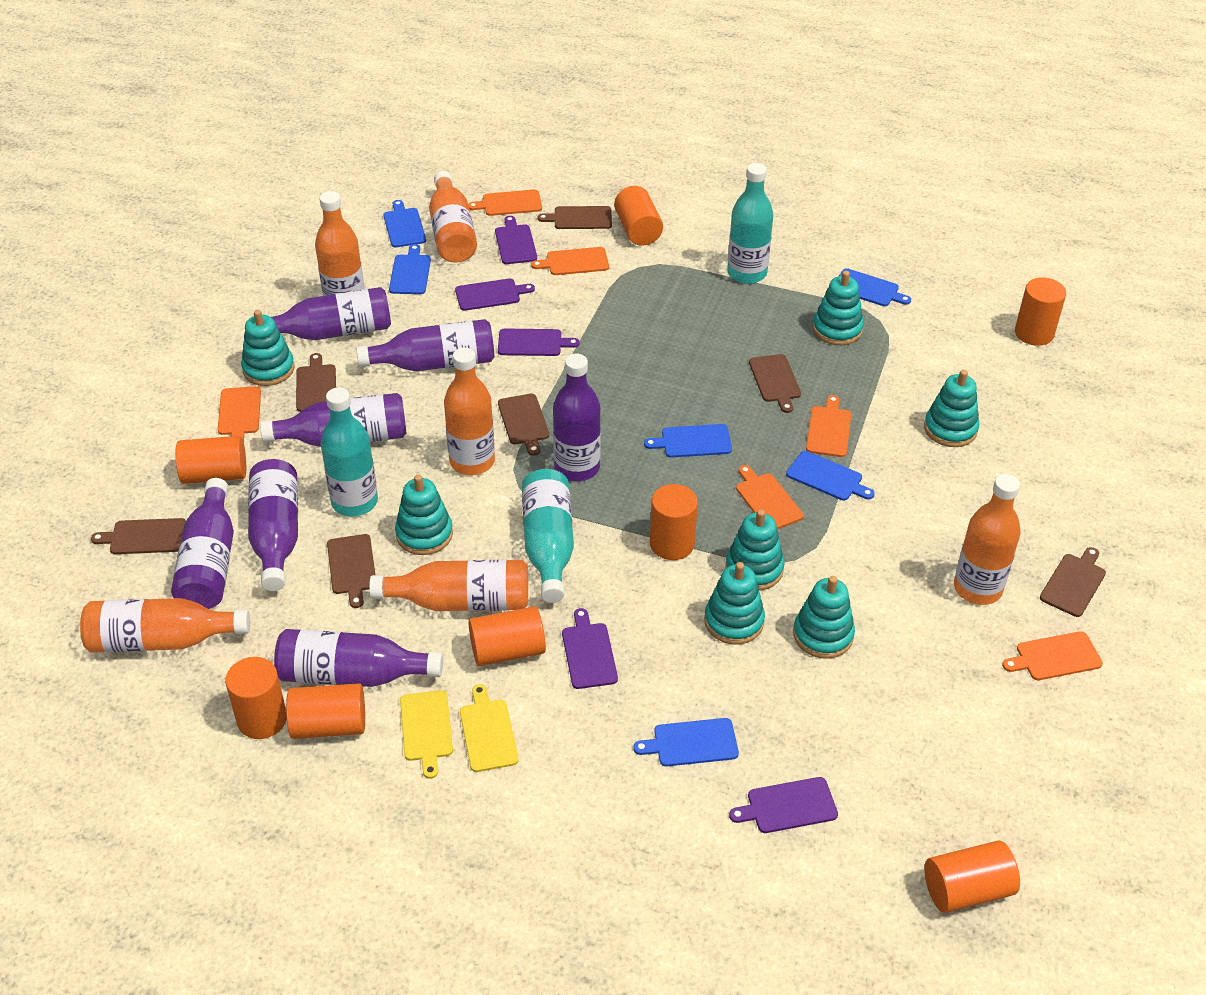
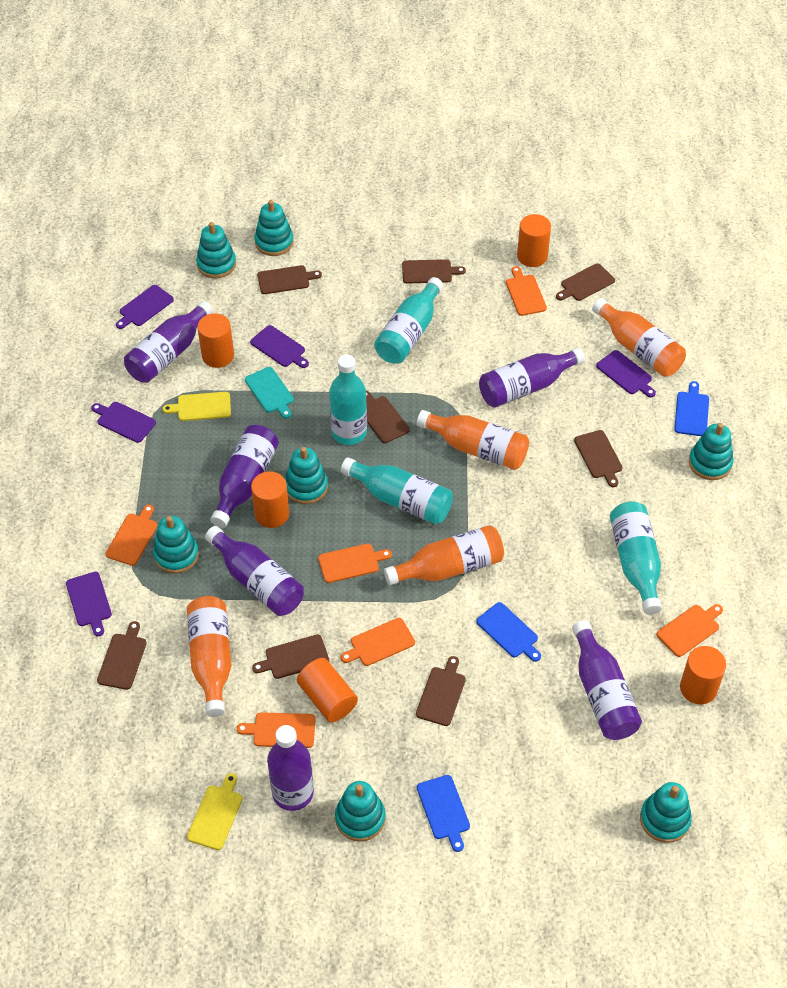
blue cutting board: 6 -> 3
brown cutting board: 7 -> 8
orange bottle: 6 -> 4
orange cylinder: 8 -> 5
purple bottle: 7 -> 6
turquoise bottle: 3 -> 4
turquoise cutting board: 0 -> 1

